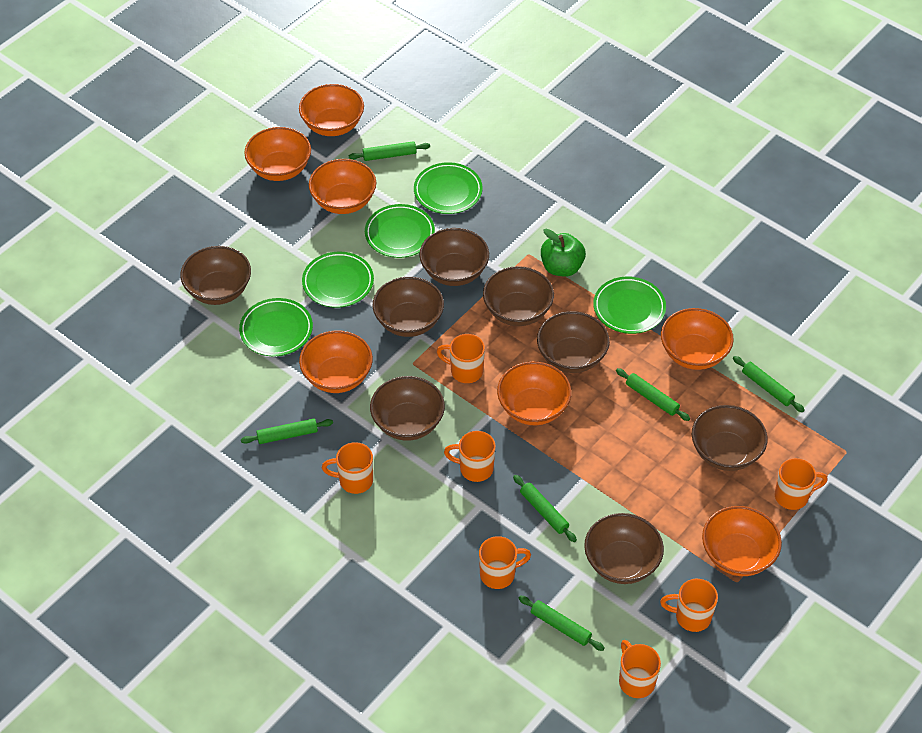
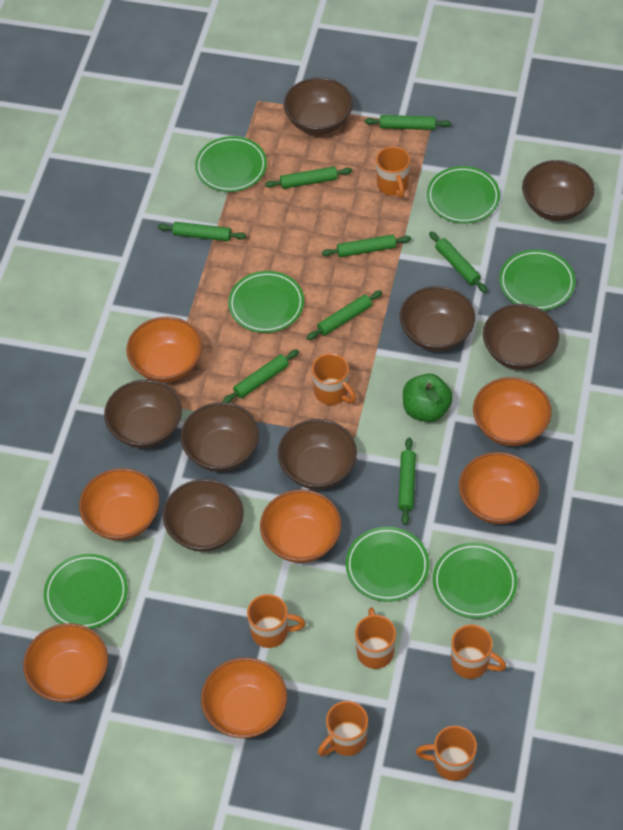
green plate: 5 -> 7
green rolling pin: 6 -> 8

